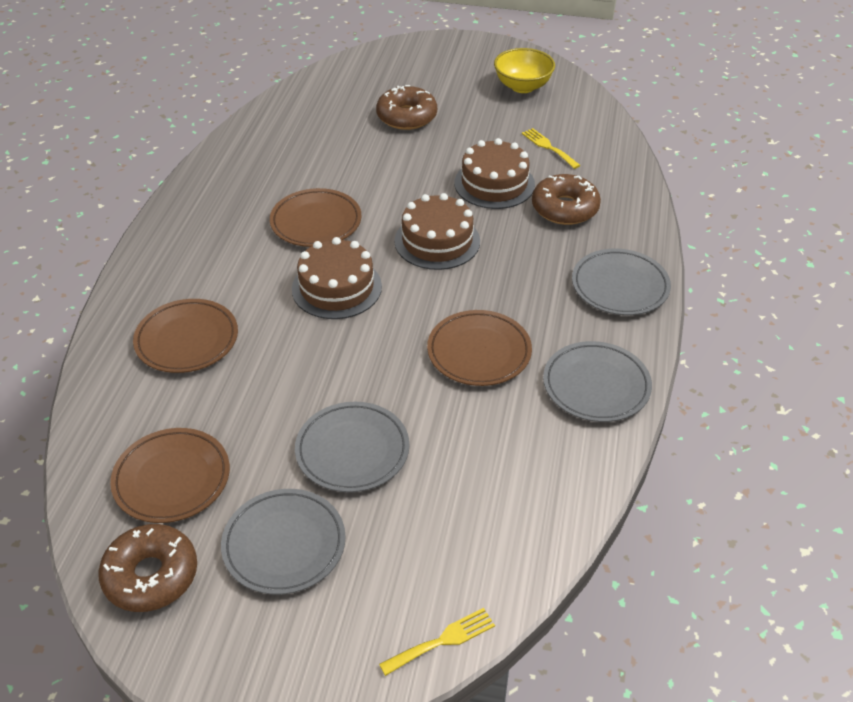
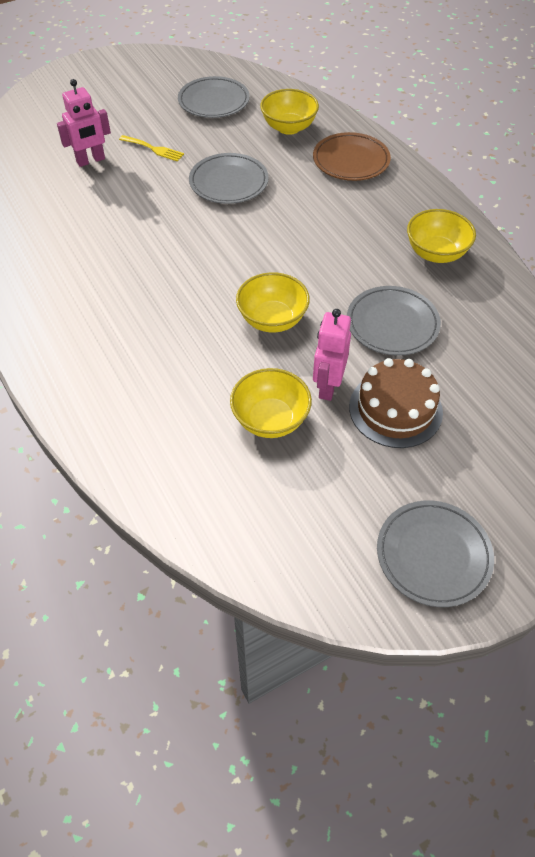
brown cake: 3 -> 1
brown donut: 3 -> 0
brown plate: 4 -> 1
pink robot: 0 -> 2
yellow bowl: 1 -> 4
yellow fork: 2 -> 1

